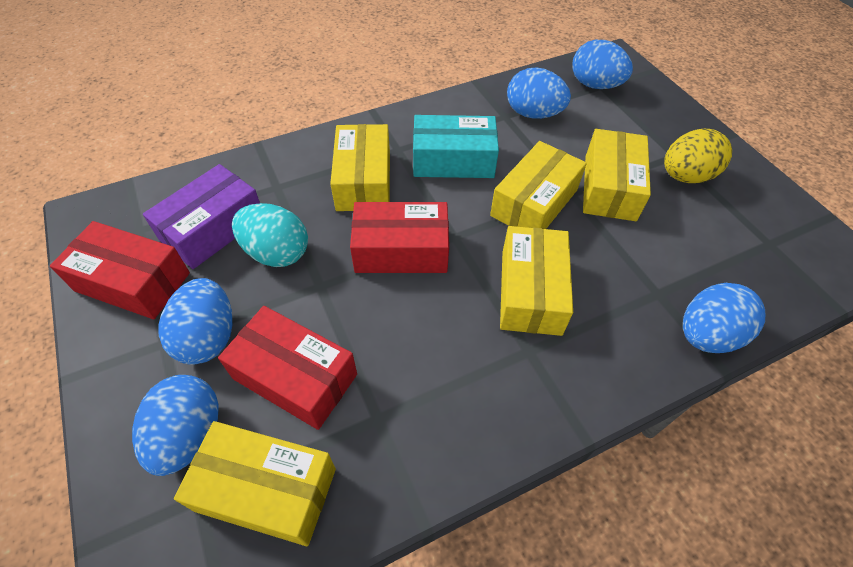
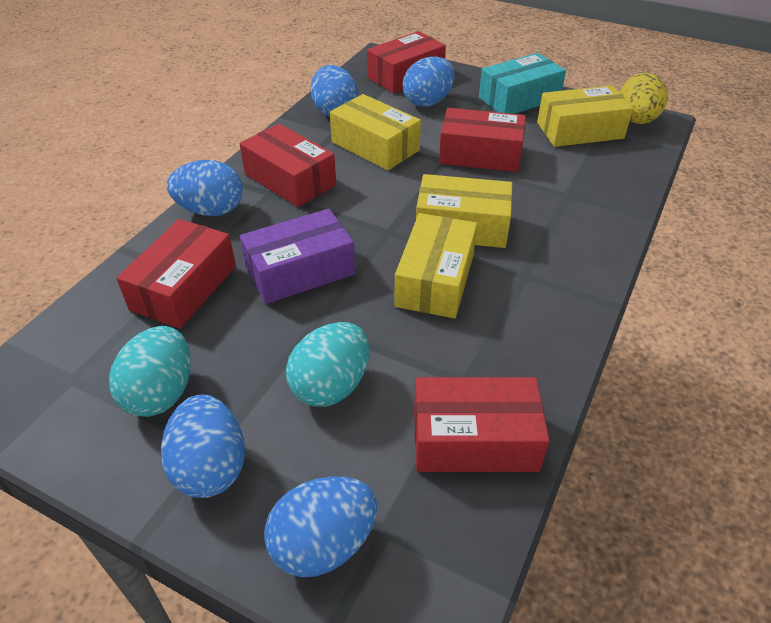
red box: 3 -> 5
turquoise egg: 1 -> 2
yellow box: 5 -> 4

